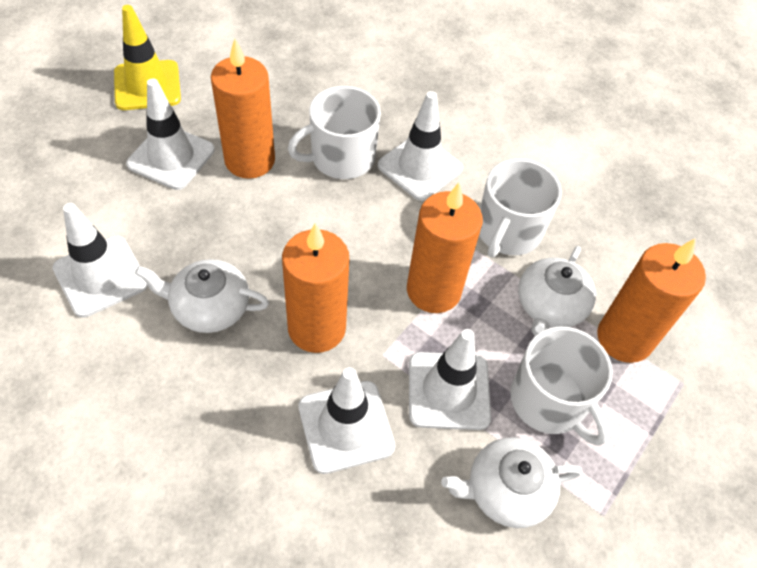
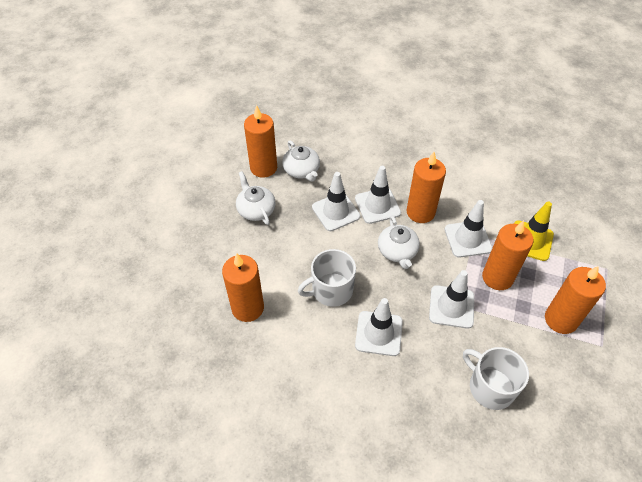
orange candle: 4 -> 5
white mug: 3 -> 2

